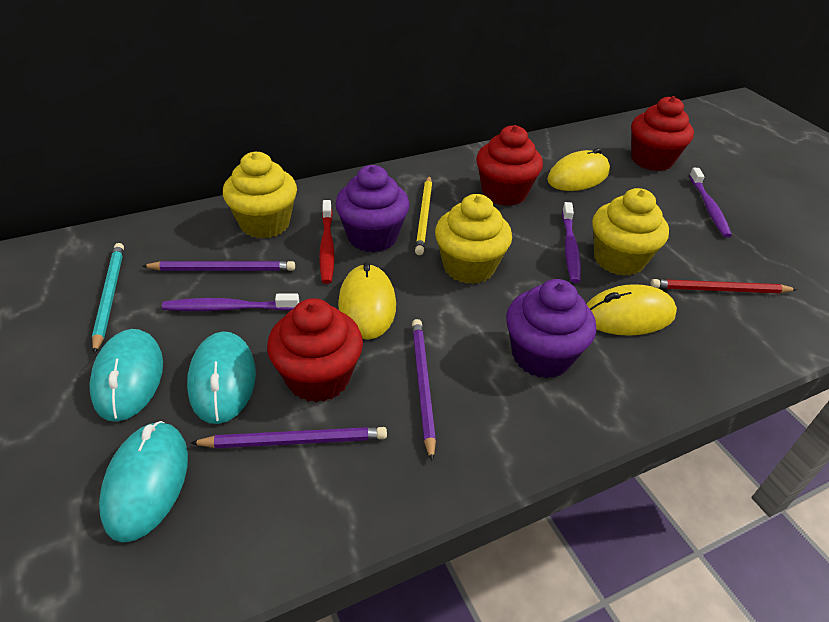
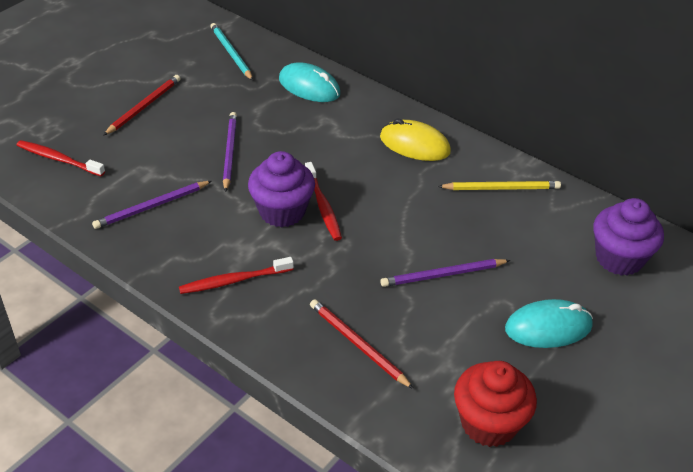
purple toothbrush: 3 -> 0
red cupcake: 3 -> 1
red pencil: 1 -> 2
red toothbrush: 1 -> 3
turquoise mouse: 3 -> 2
yellow cupcake: 3 -> 0
yellow mouse: 3 -> 1

